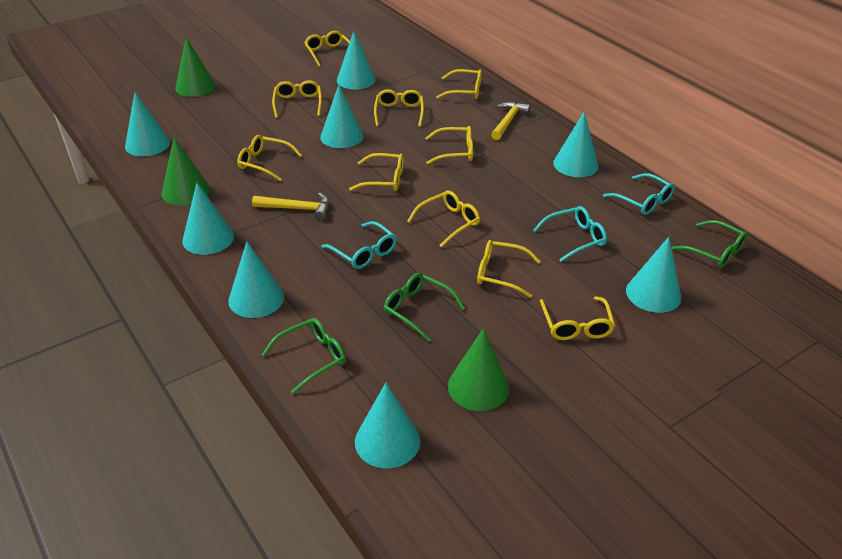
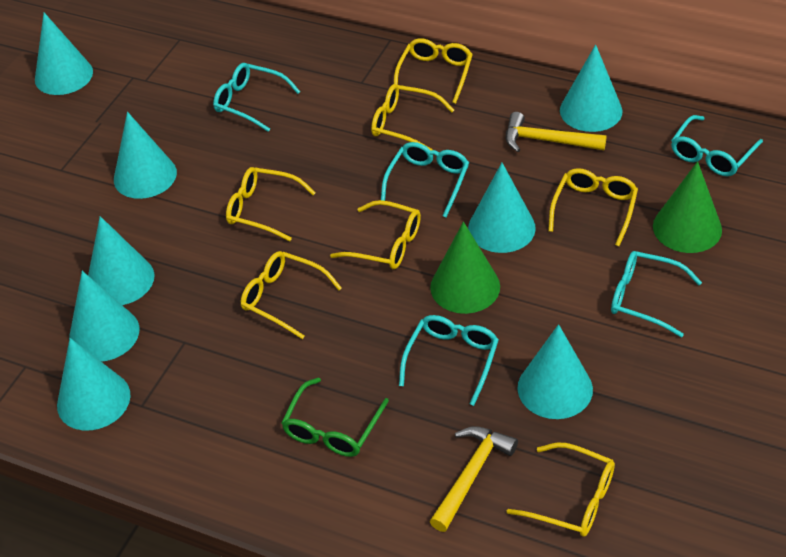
green cone: 3 -> 2
green glasses: 3 -> 1
turquoise glasses: 3 -> 5
yellow glasses: 10 -> 7

